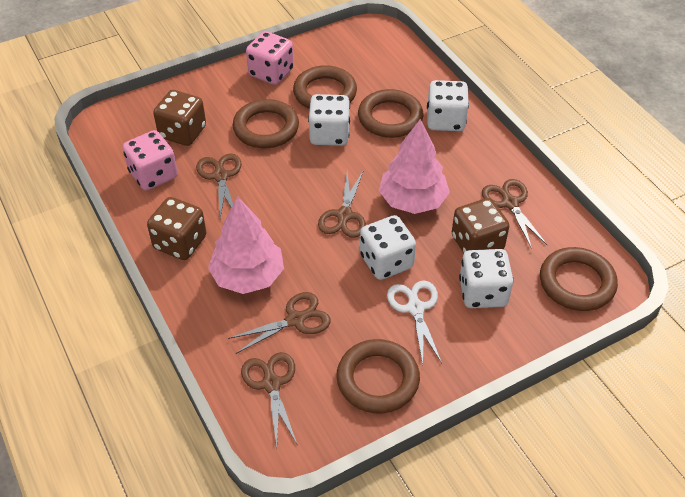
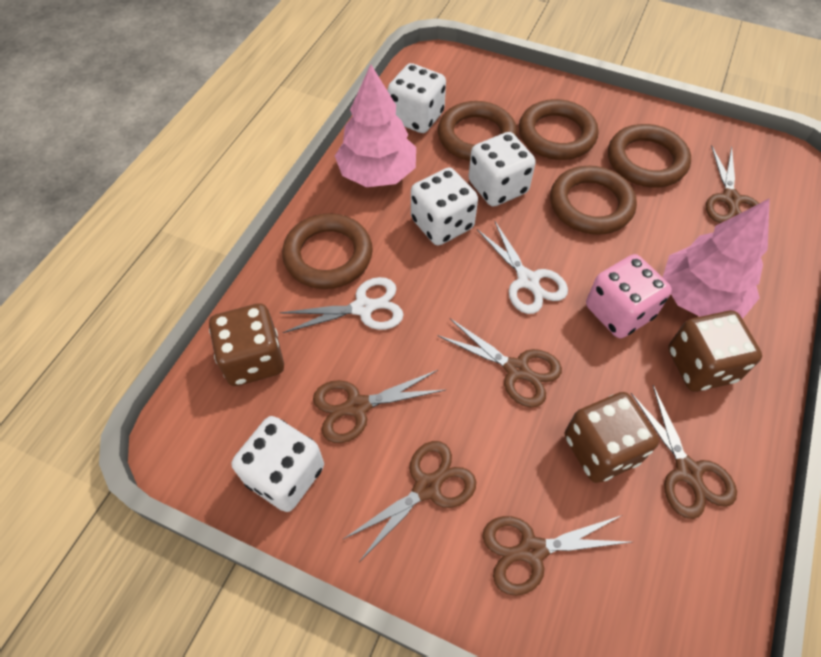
brown scissors: 5 -> 6
pink dice: 2 -> 1
white scissors: 1 -> 2

